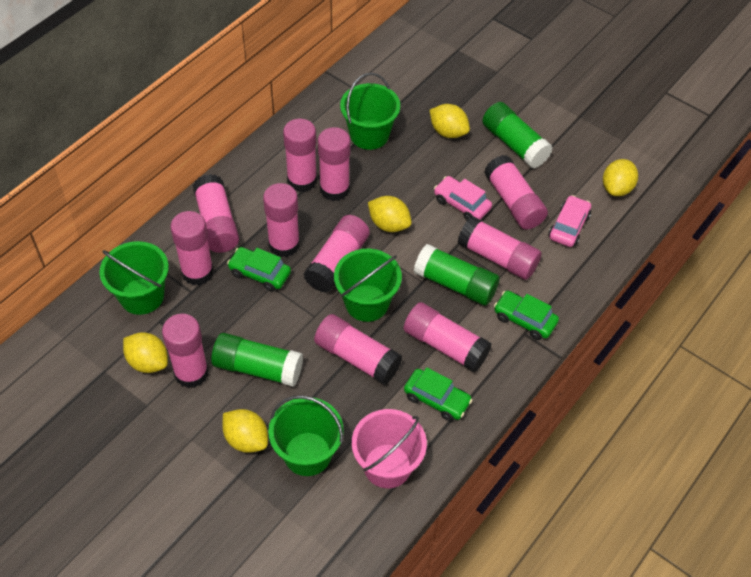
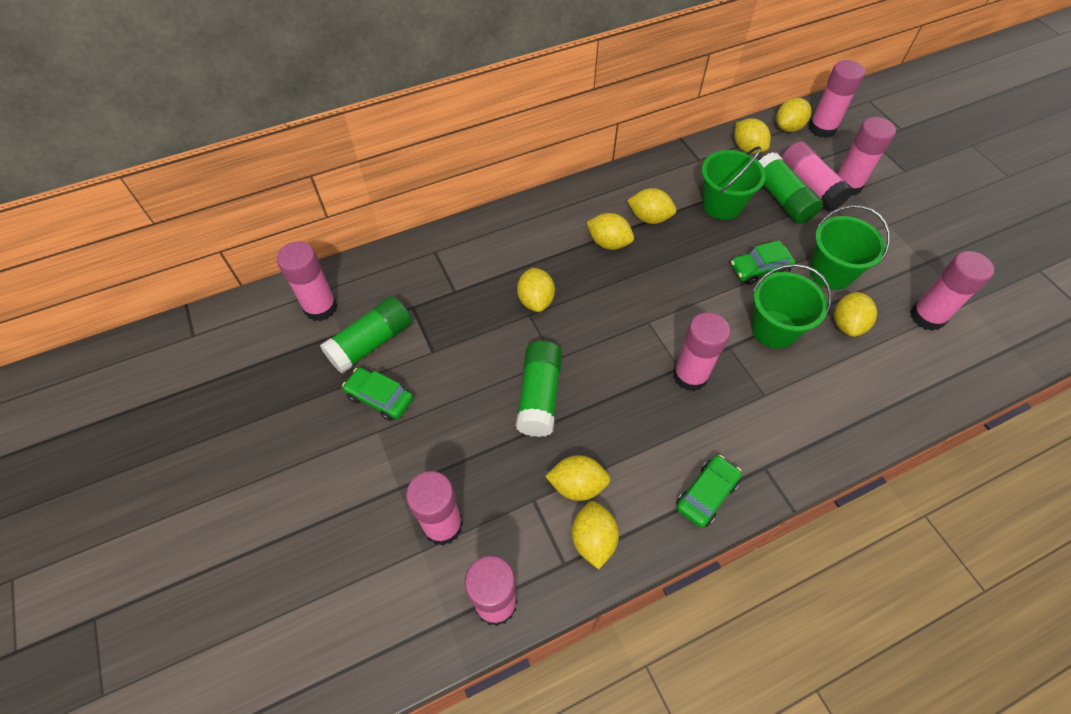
green bucket: 4 -> 3
pink bucket: 1 -> 0
pink car: 2 -> 0
pink glue stick: 11 -> 8
yellow lemon: 5 -> 8

